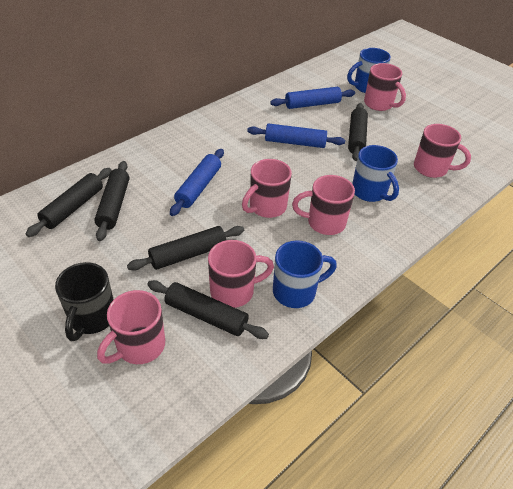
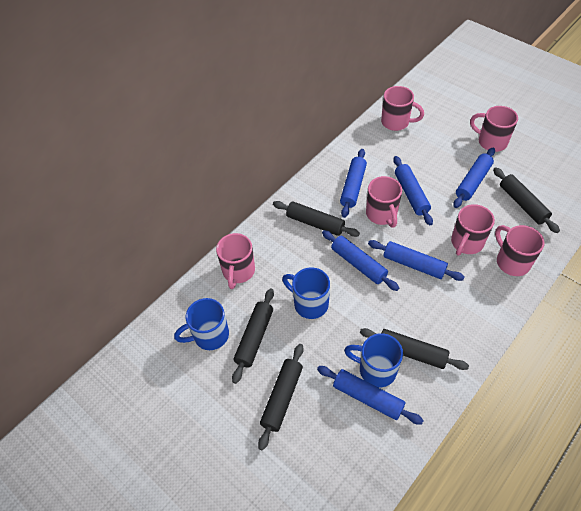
black mug: 1 -> 0
blue rolling pin: 3 -> 6

